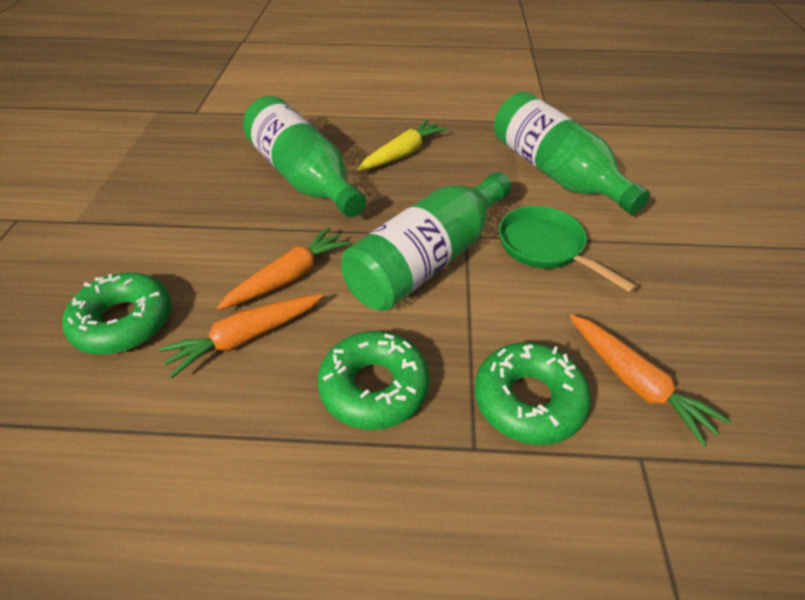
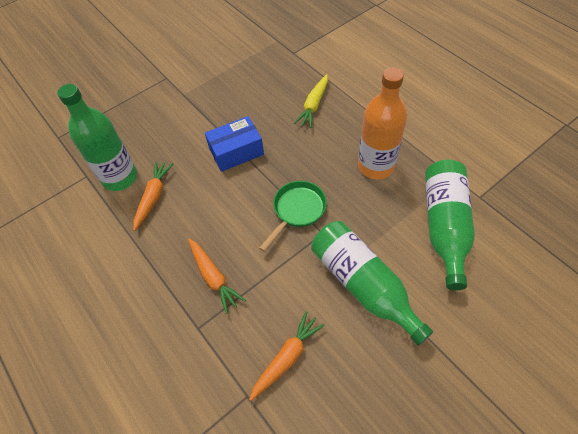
blue box: 0 -> 1
green donut: 3 -> 0
orange bottle: 0 -> 1

